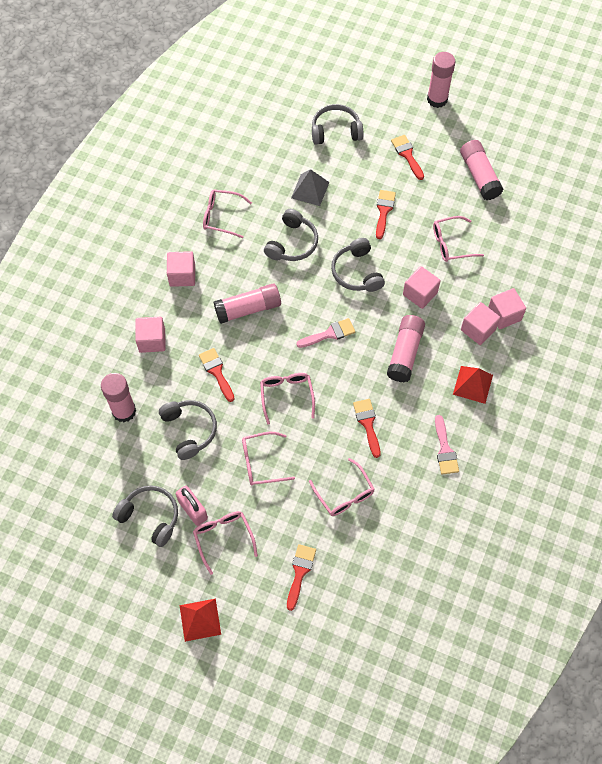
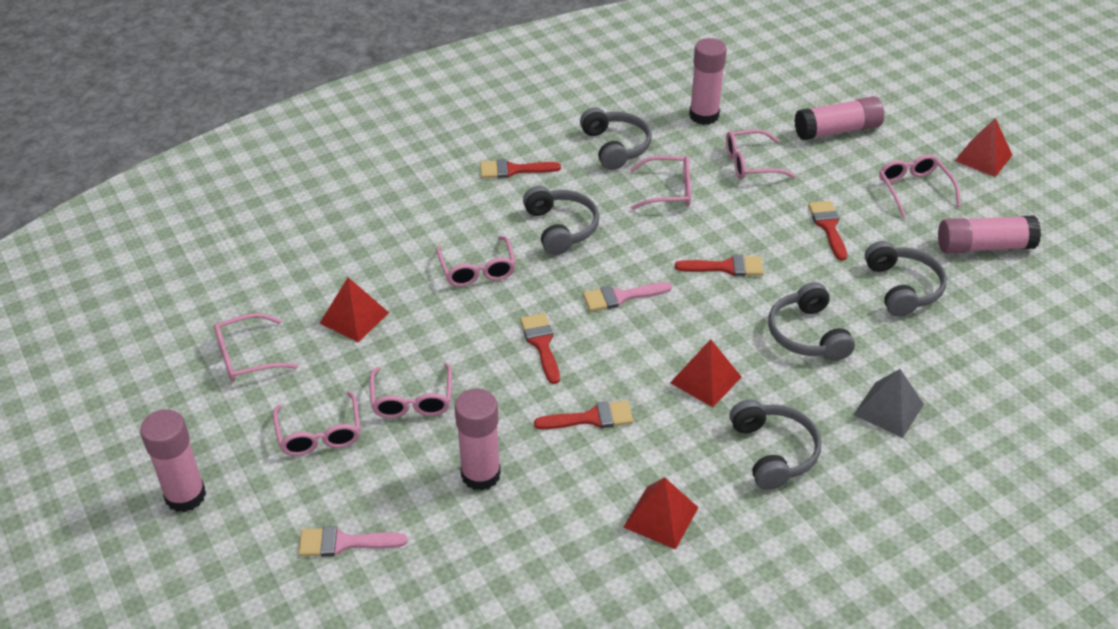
pink cube: 5 -> 0
pink glasses: 6 -> 7
pink padlock: 1 -> 0
red pyramid: 2 -> 4

